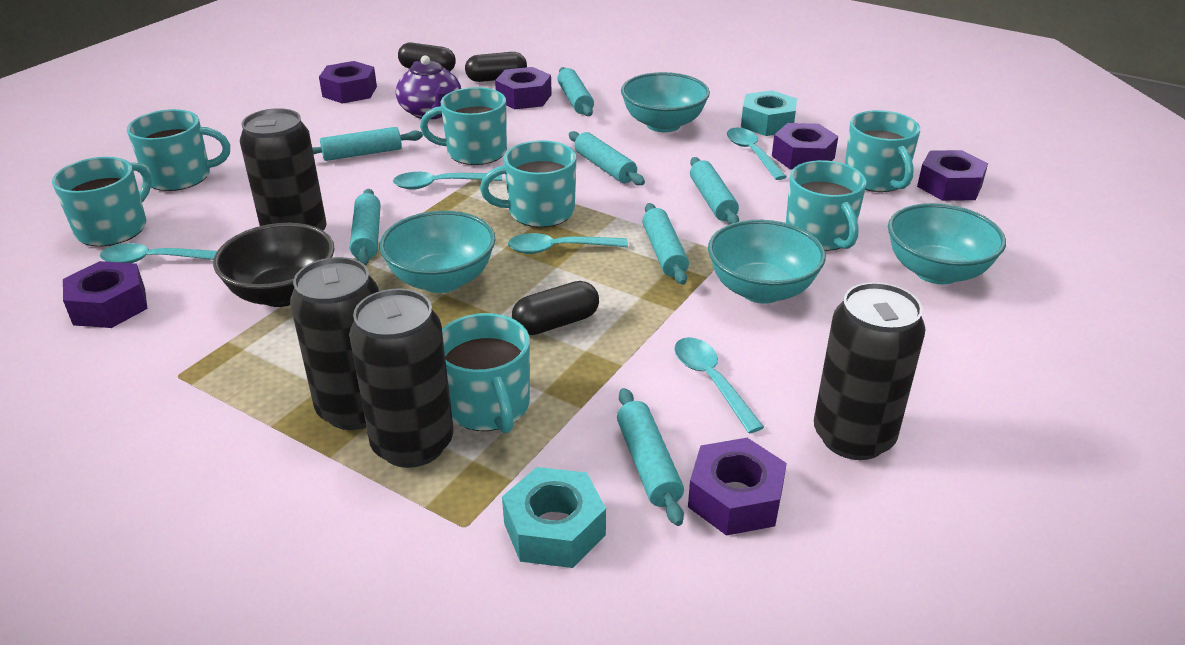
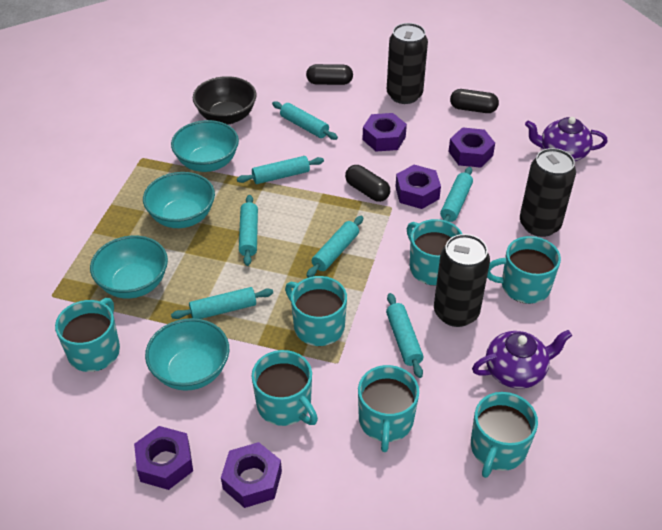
black can: 4 -> 3
purple nut: 6 -> 5
purple teapot: 1 -> 2
turquoise nut: 2 -> 0
turquoise spoon: 5 -> 0

